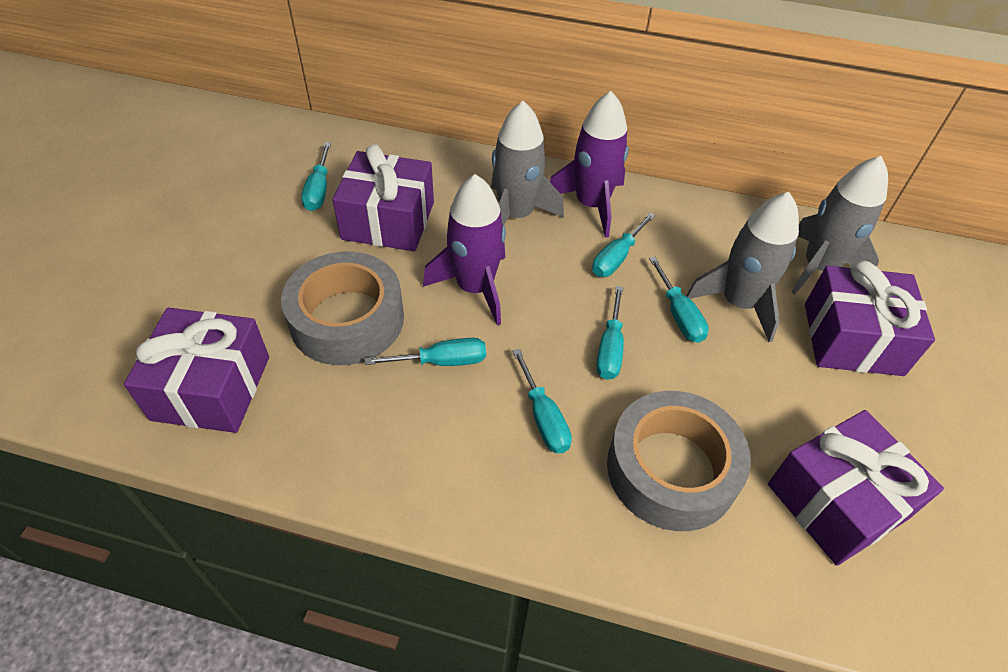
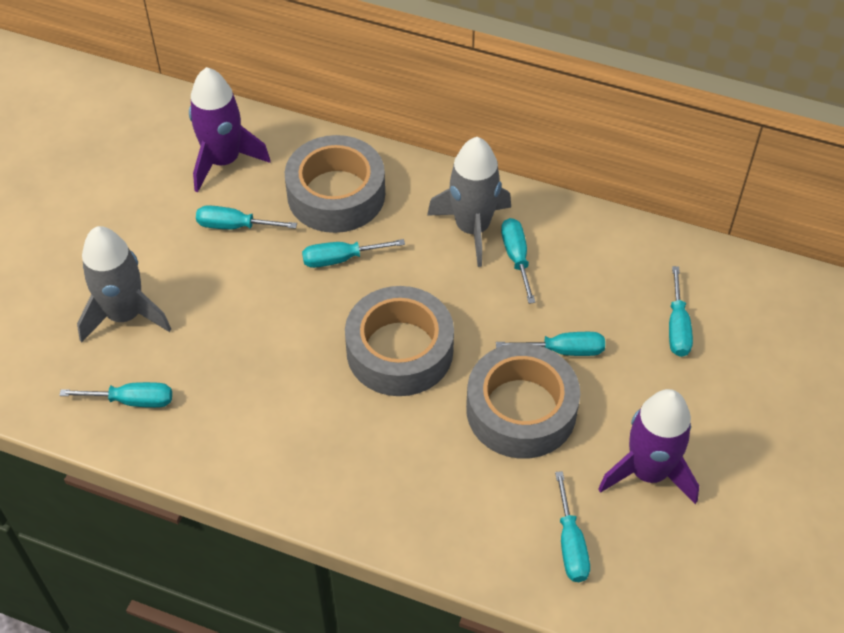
grey rocket: 3 -> 2
grey tape: 2 -> 3
purple gift: 4 -> 0
turquoise screwdriver: 6 -> 7

